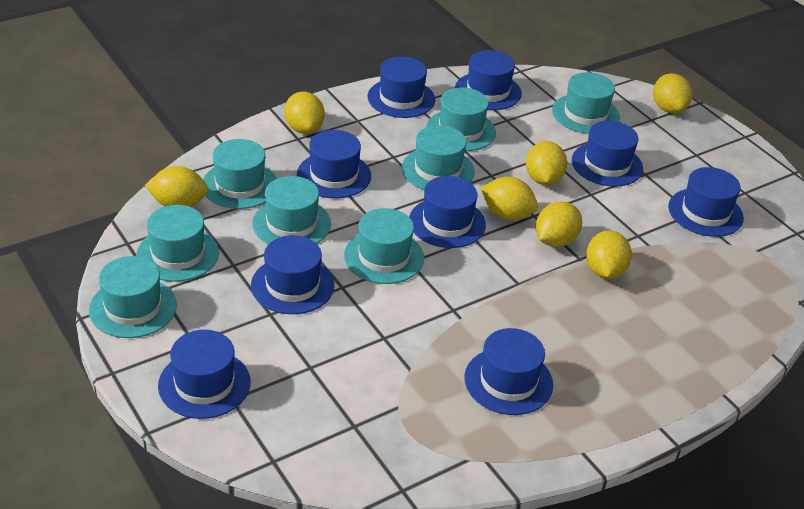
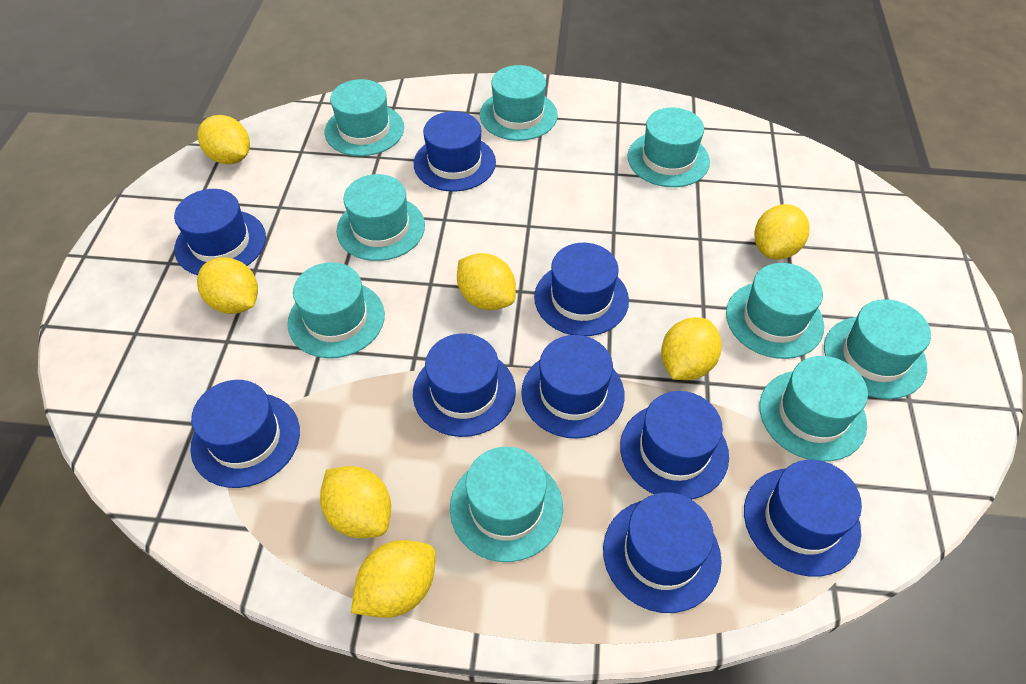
turquoise hat: 8 -> 9

